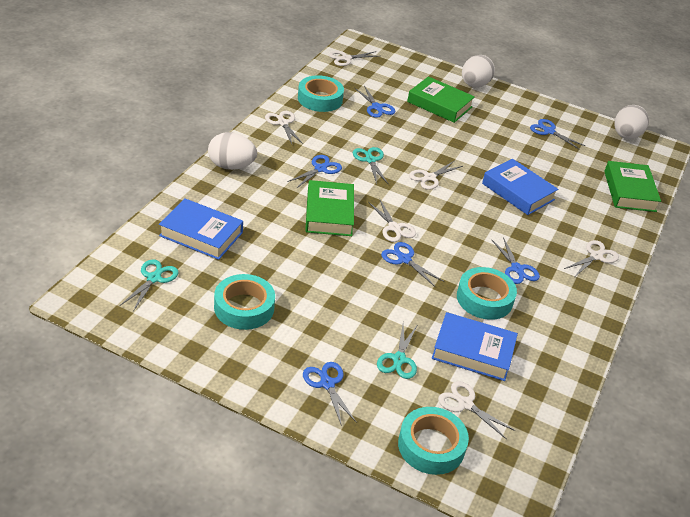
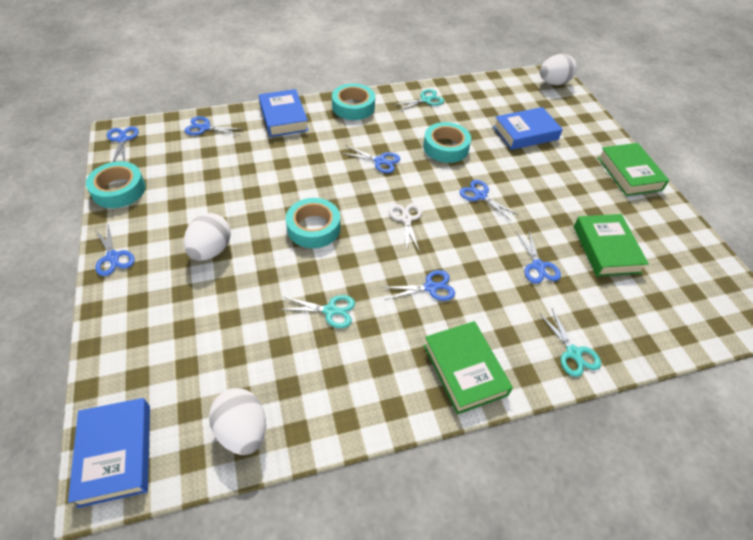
blue scissors: 6 -> 7
white scissors: 6 -> 1

